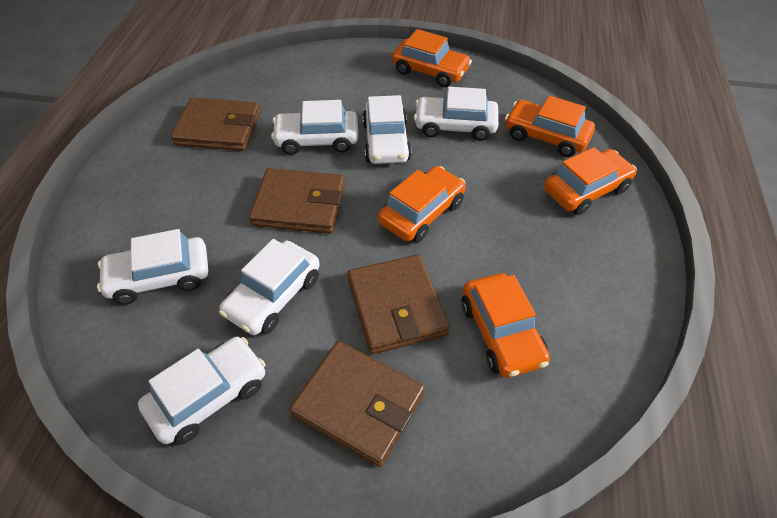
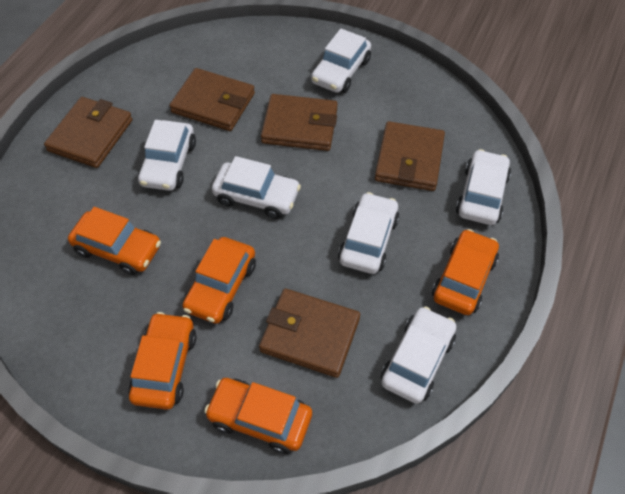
brown wallet: 4 -> 5

